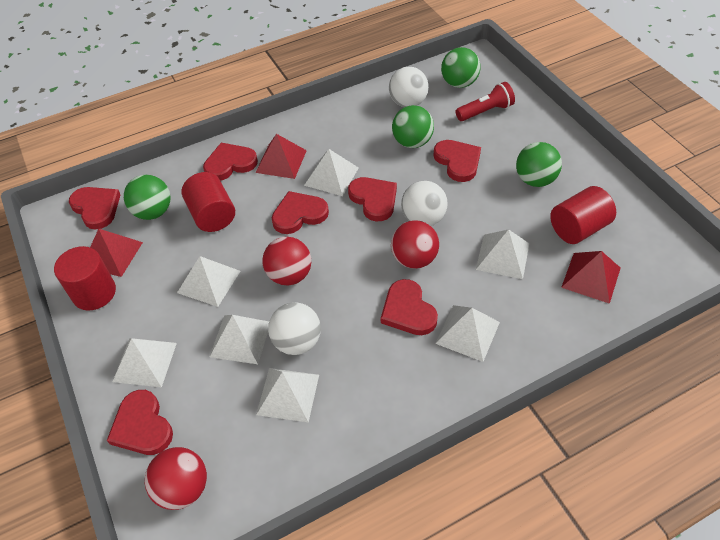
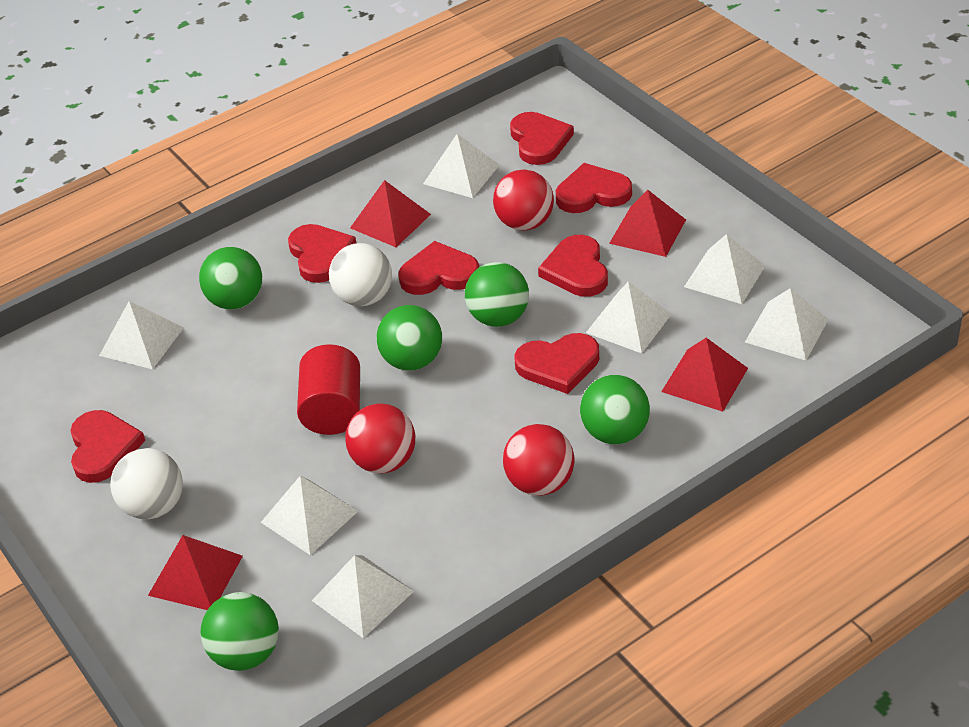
green ball: 4 -> 5
red cylinder: 3 -> 1
red flashlight: 1 -> 0
red pyramid: 3 -> 4
white ball: 3 -> 2

